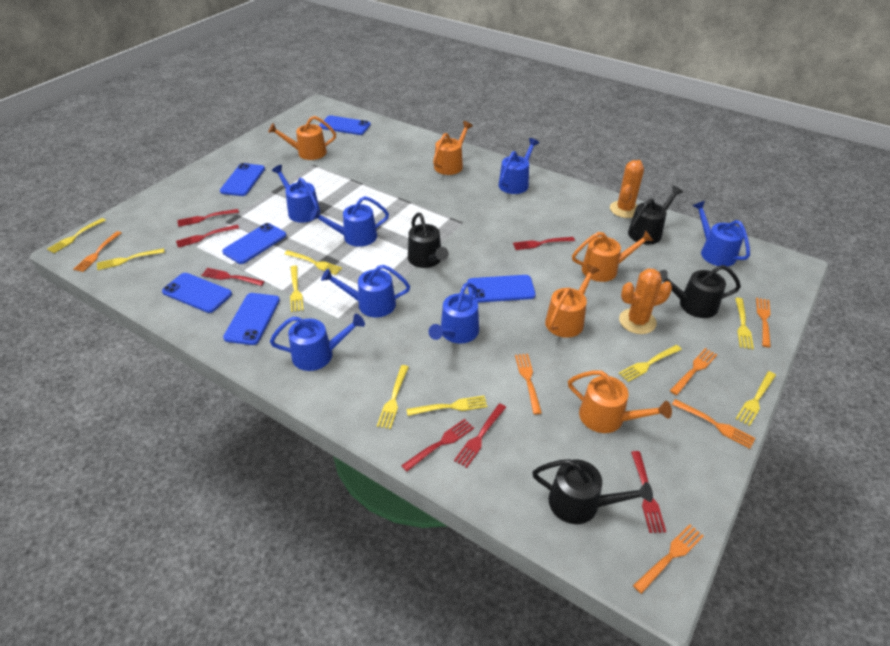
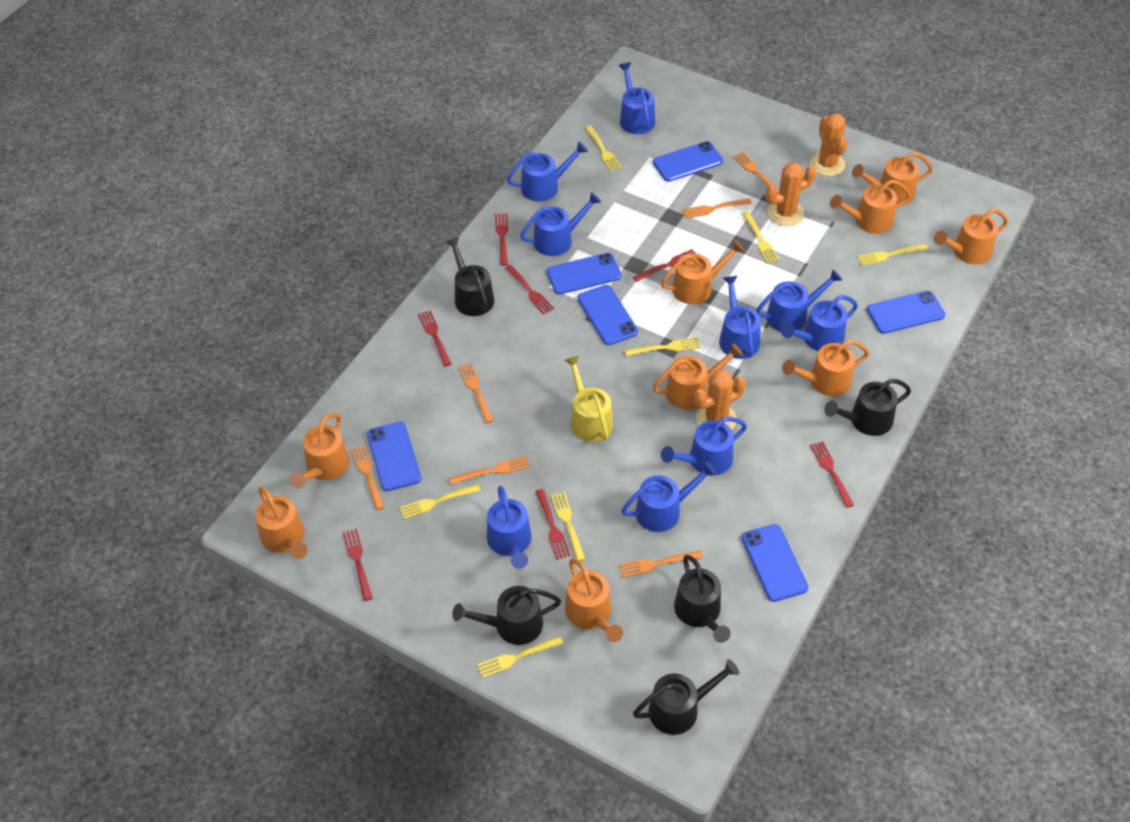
black watering can: 4 -> 5
blue watering can: 7 -> 9
orange cactus: 2 -> 3
orange watering can: 5 -> 9
yellow fork: 9 -> 7
yellow watering can: 0 -> 1

